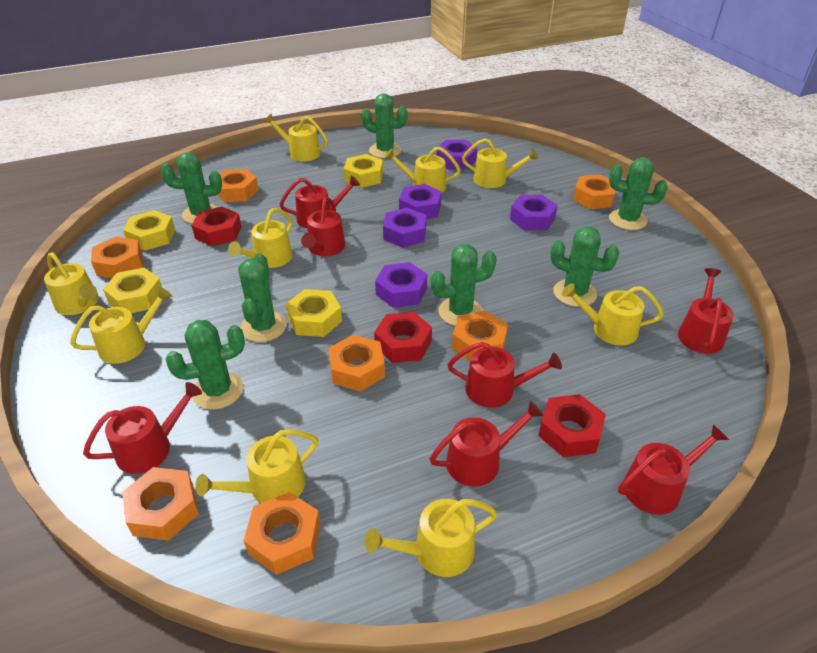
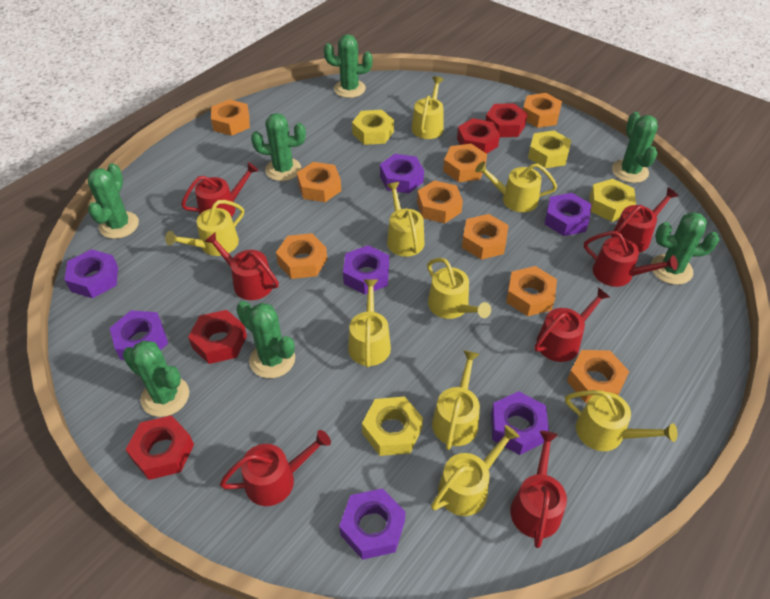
orange nut: 7 -> 9
purple nut: 5 -> 7
red nut: 3 -> 4

